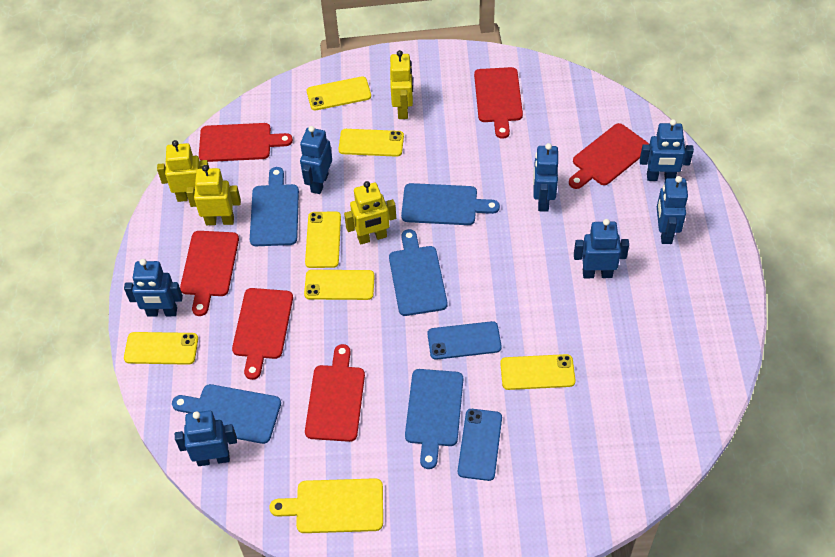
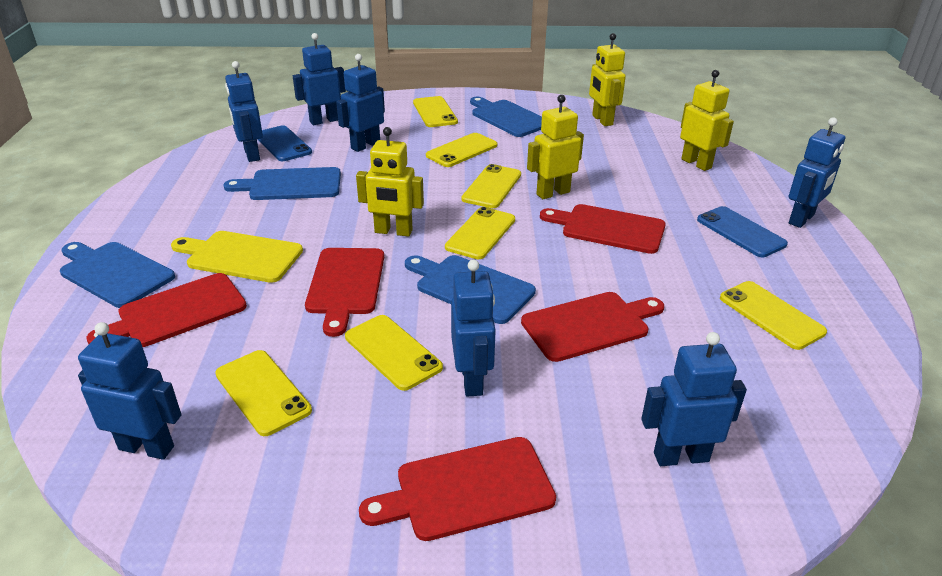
blue cutting board: 5 -> 4
red cutting board: 6 -> 5
yellow phone: 6 -> 7

